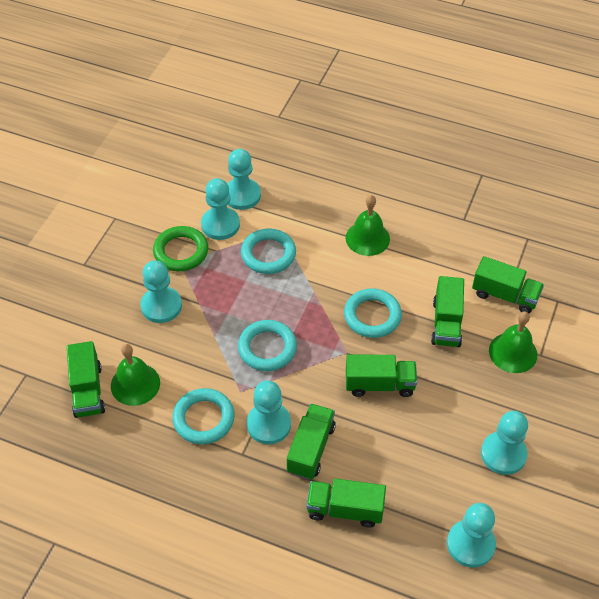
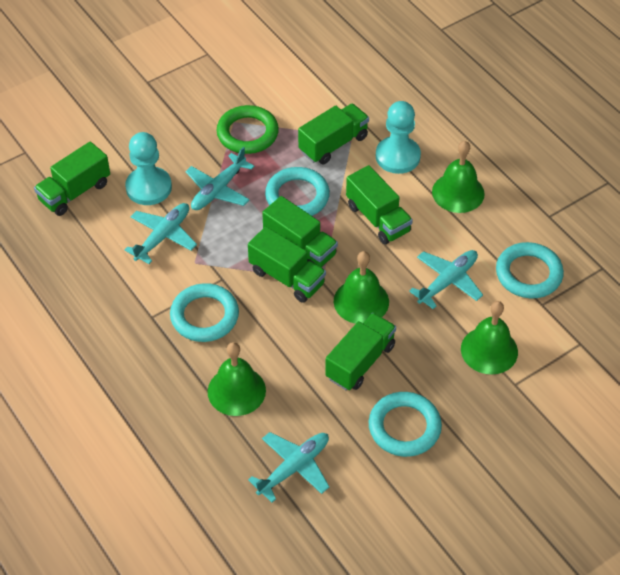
green bell: 3 -> 4
turquoise pawn: 6 -> 2
turquoise plane: 0 -> 4

